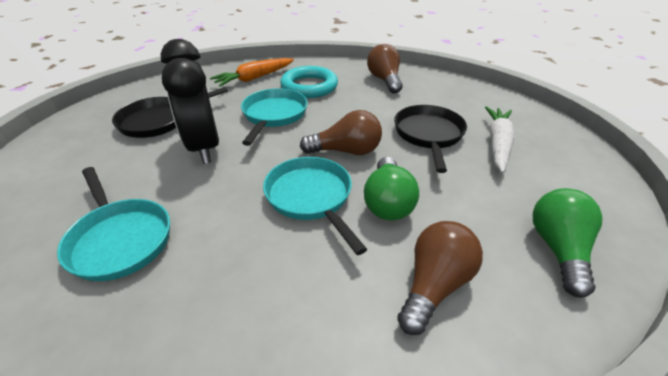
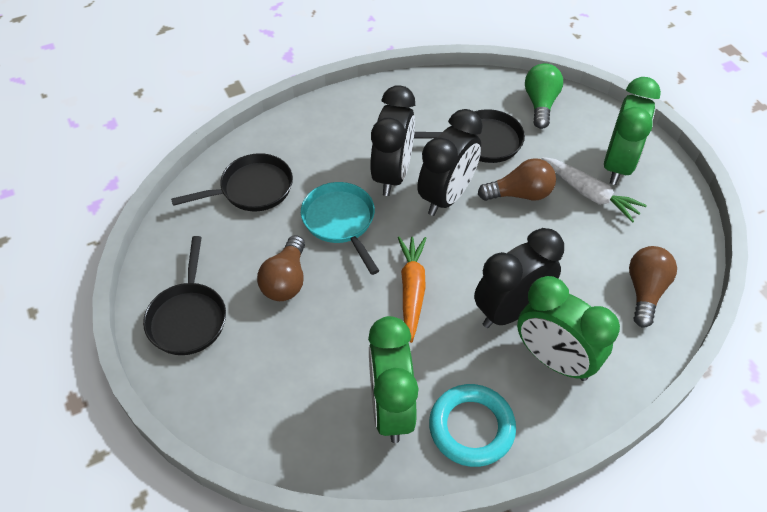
black clock: 1 -> 3
black pan: 2 -> 3
green clock: 0 -> 3
green light bulb: 2 -> 1
turquoise pan: 3 -> 1

